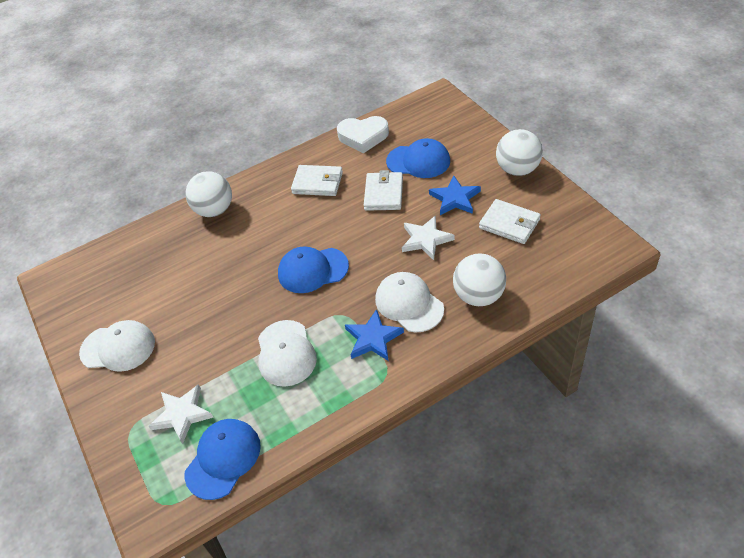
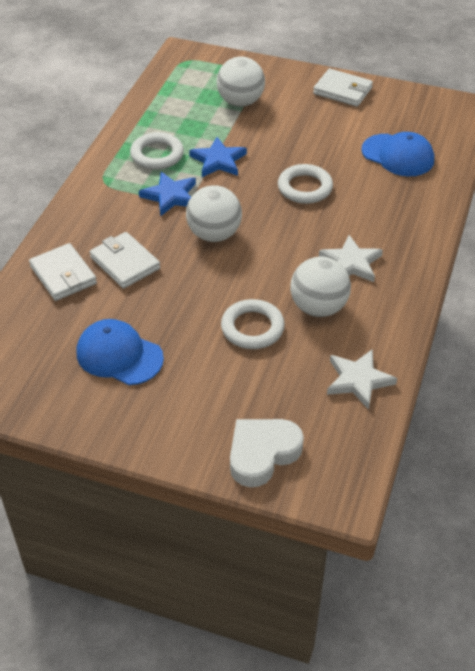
blue cap: 3 -> 2
white cap: 3 -> 0
white ring: 0 -> 3

